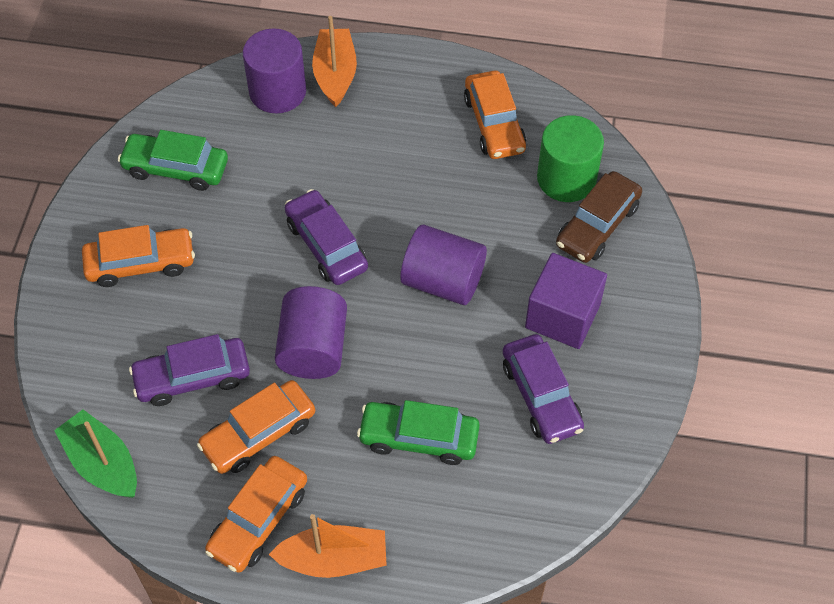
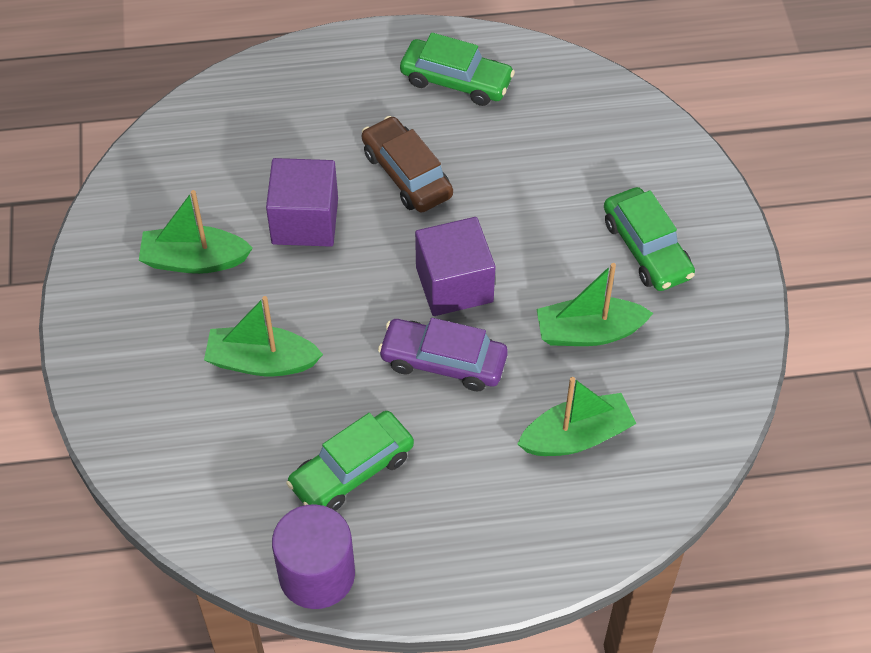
green boat: 1 -> 4
green car: 2 -> 3
green cylinder: 1 -> 0
orange boat: 2 -> 0
orange car: 4 -> 0
purple car: 3 -> 1
purple cube: 1 -> 2
purple cylinder: 3 -> 1

